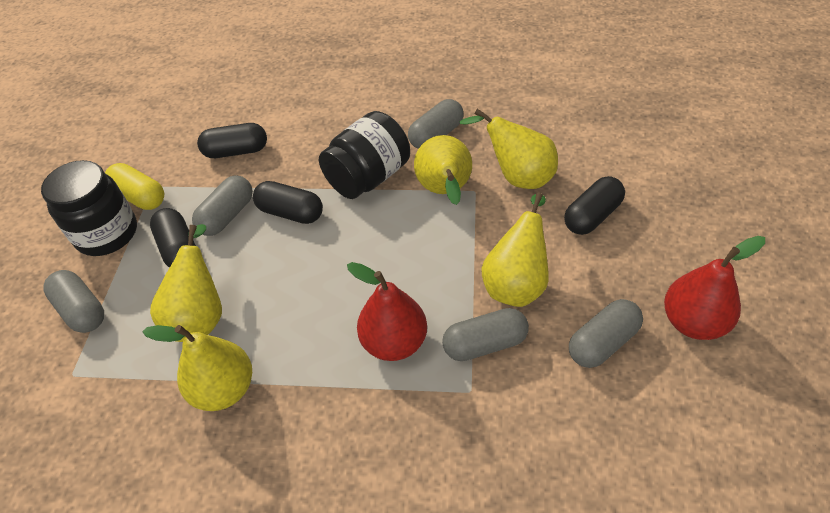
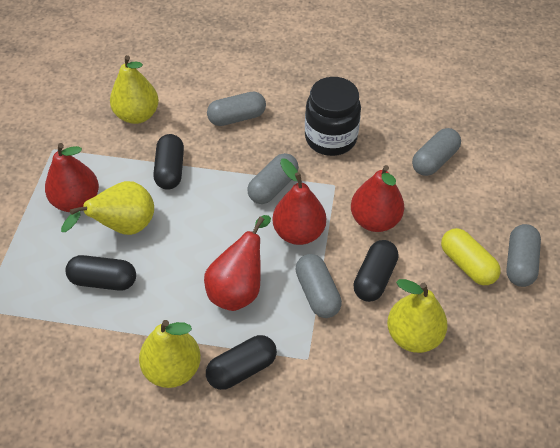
black jar: 2 -> 1
red pear: 2 -> 4
yellow pear: 5 -> 4

